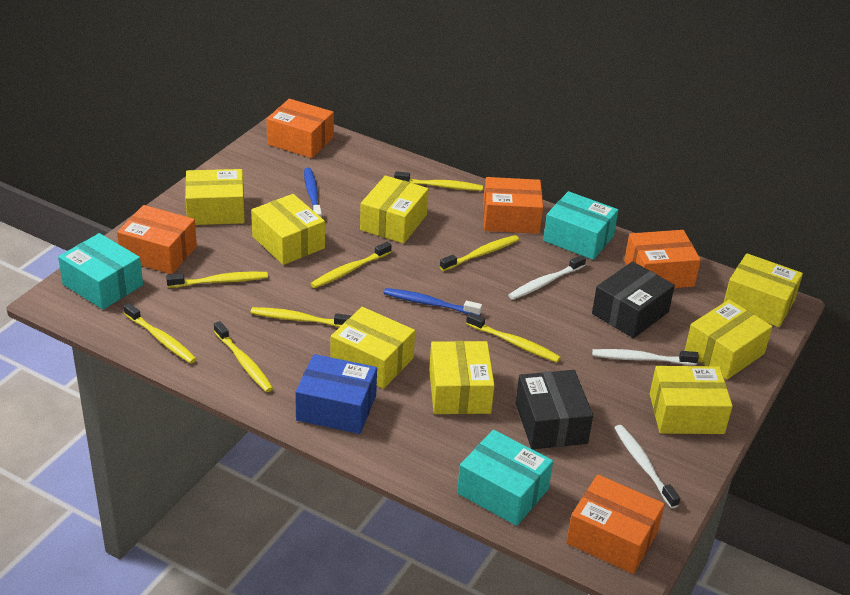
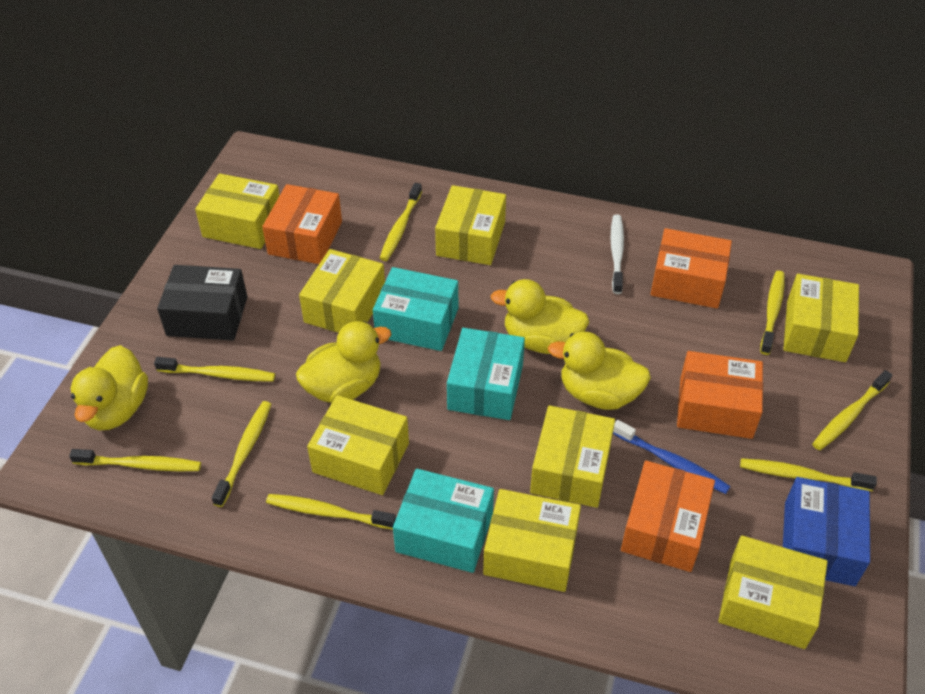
black box: 2 -> 1
blue toothbrush: 2 -> 1
orange box: 5 -> 4
white toothbrush: 3 -> 1
yellow duck: 0 -> 4

